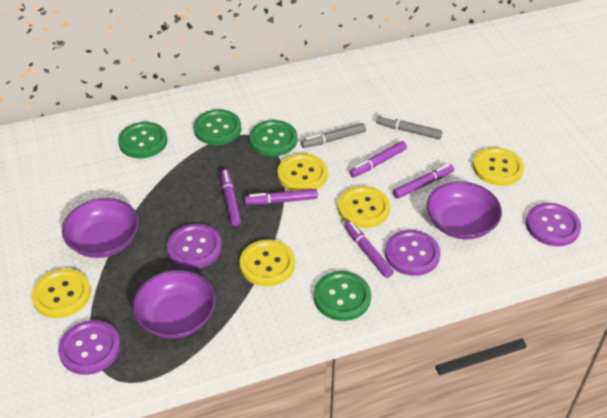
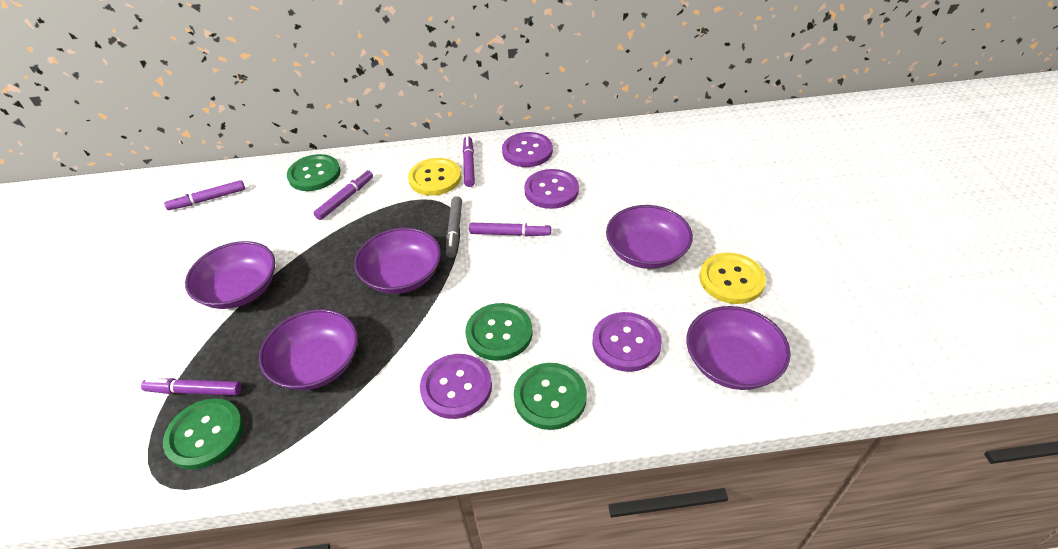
grey marker: 2 -> 1
purple bowl: 3 -> 5
yellow button: 5 -> 2

